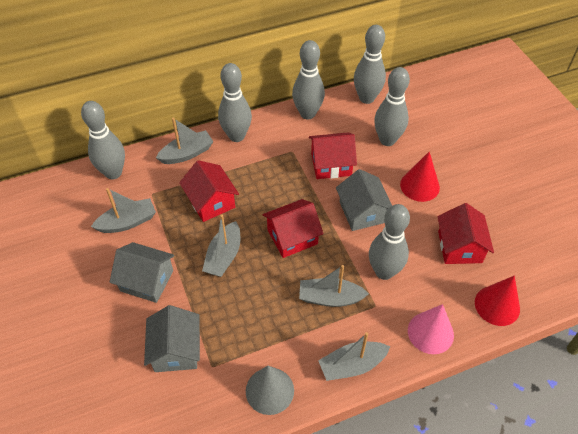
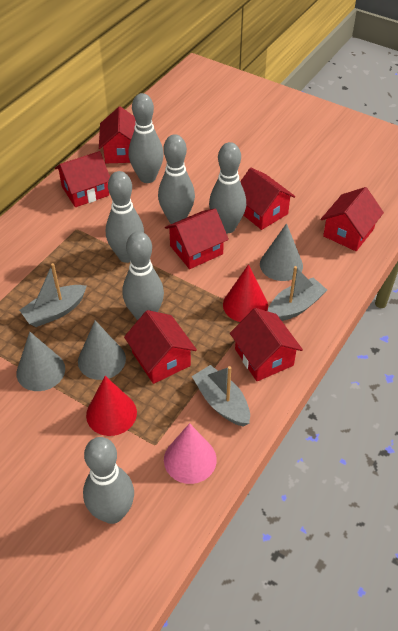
grey boat: 5 -> 3
grey cone: 1 -> 3
grey house: 3 -> 0
red house: 4 -> 7

